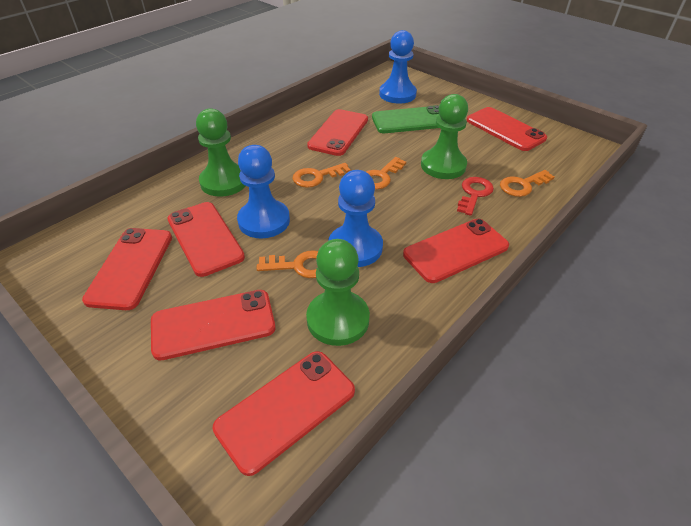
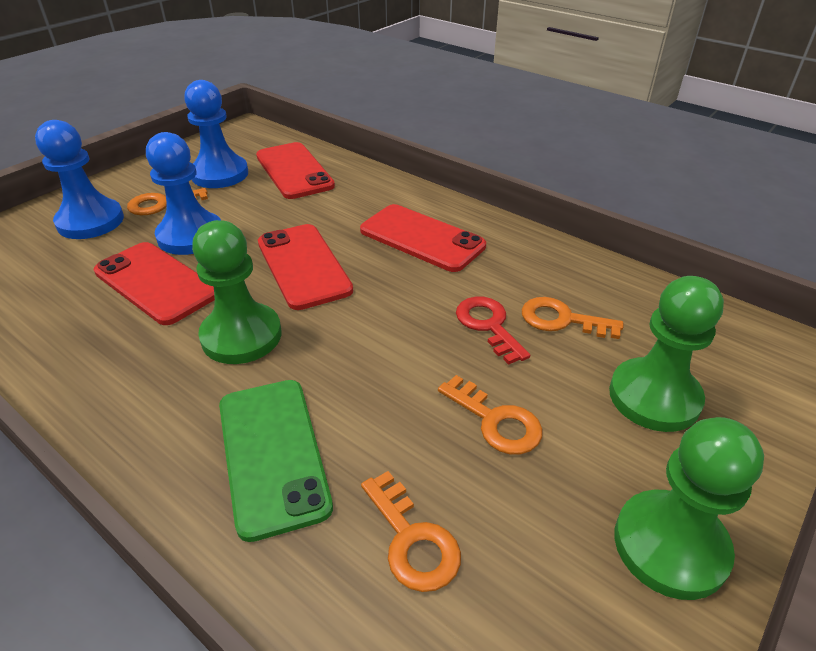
red phone: 7 -> 4

